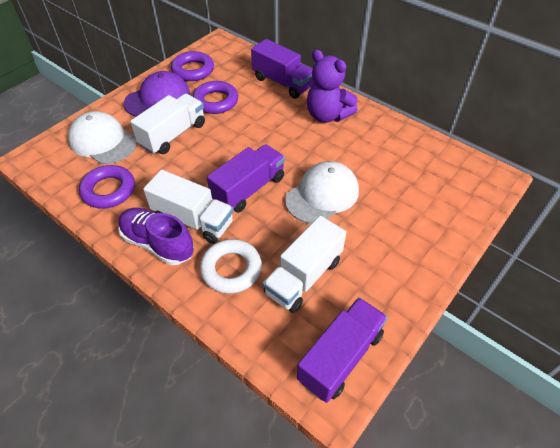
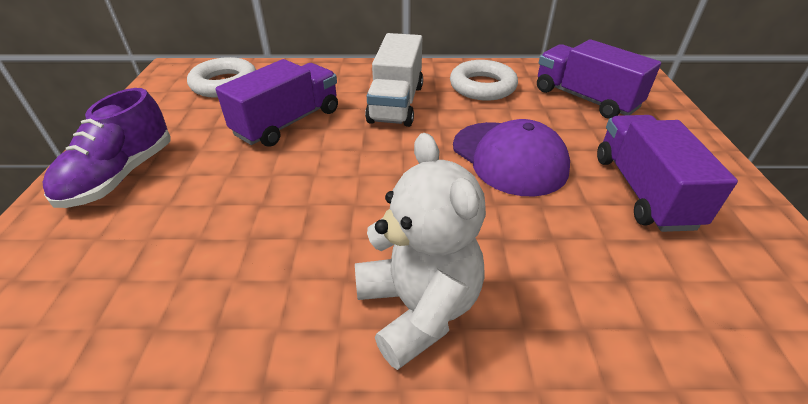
purple ring: 3 -> 0
purple teddy bear: 1 -> 0
white cap: 2 -> 0
white ring: 1 -> 2
white teddy bear: 0 -> 1
white truck: 3 -> 1

